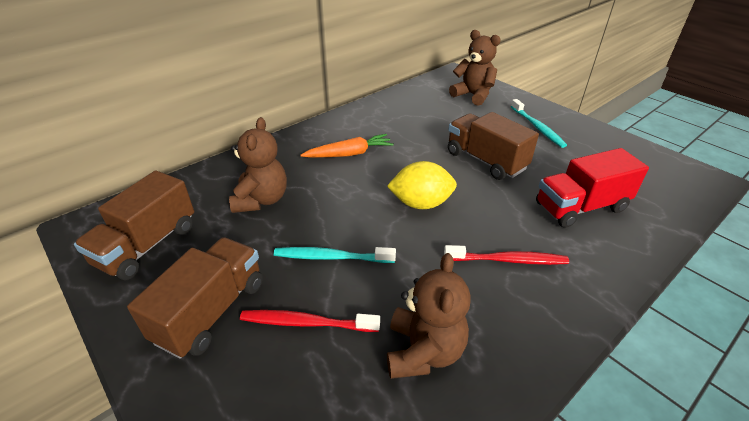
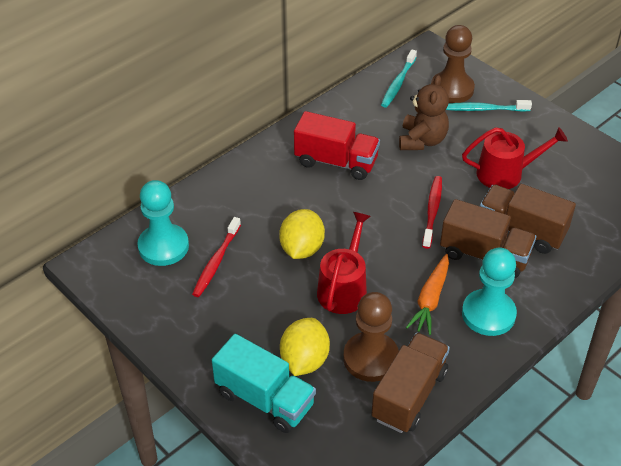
brown pawn: 0 -> 2
brown teddy bear: 3 -> 1
red watering can: 0 -> 2
turquoise pawn: 0 -> 2
turquoise truck: 0 -> 1
yellow lemon: 1 -> 2

